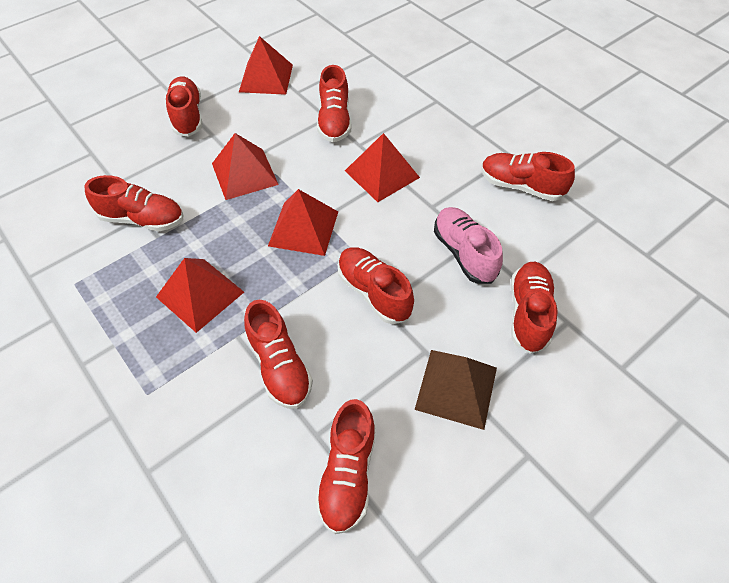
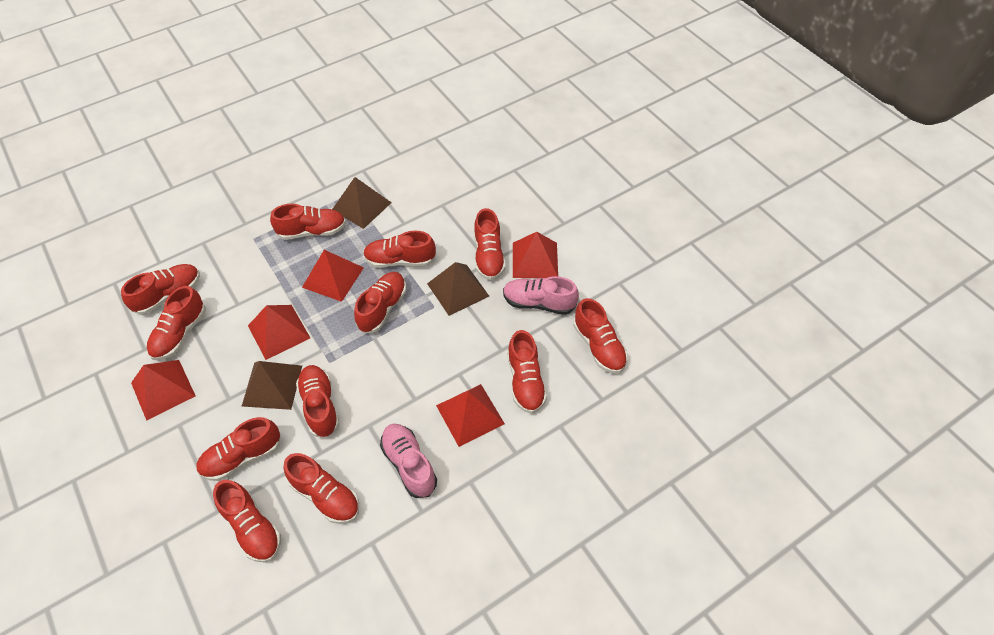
brown pyramid: 1 -> 3
pink shoe: 1 -> 2
red shoe: 8 -> 12

